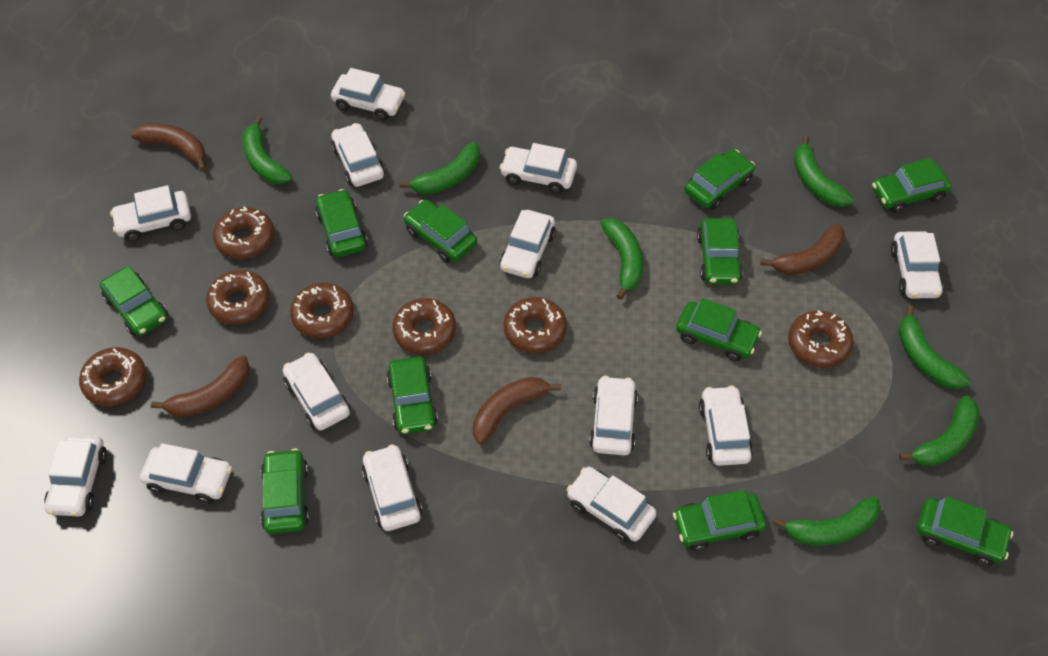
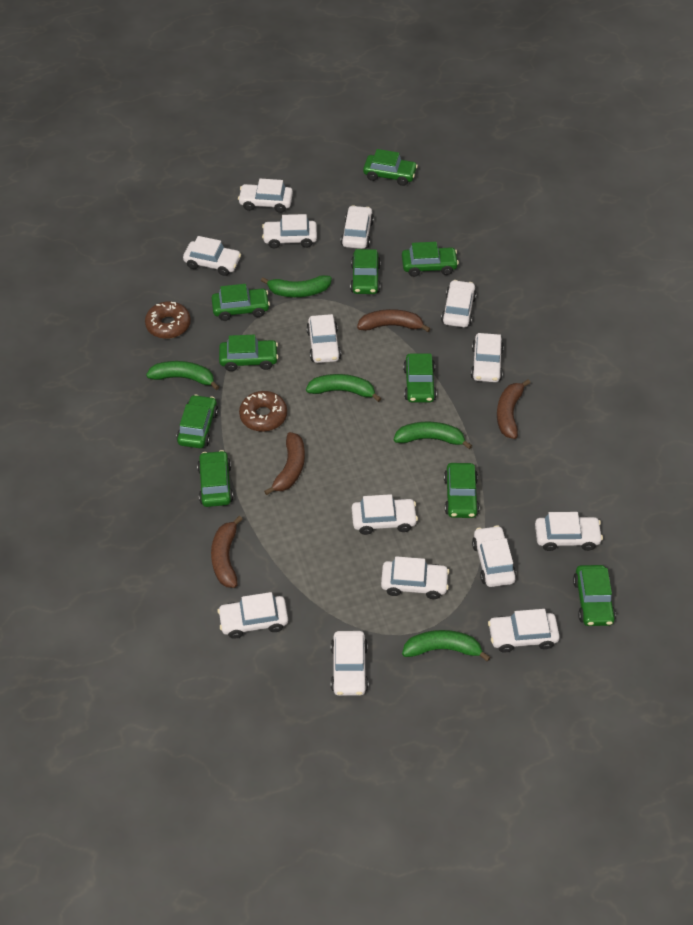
brown donut: 7 -> 2
green banana: 7 -> 5
green car: 11 -> 10
white car: 13 -> 14

